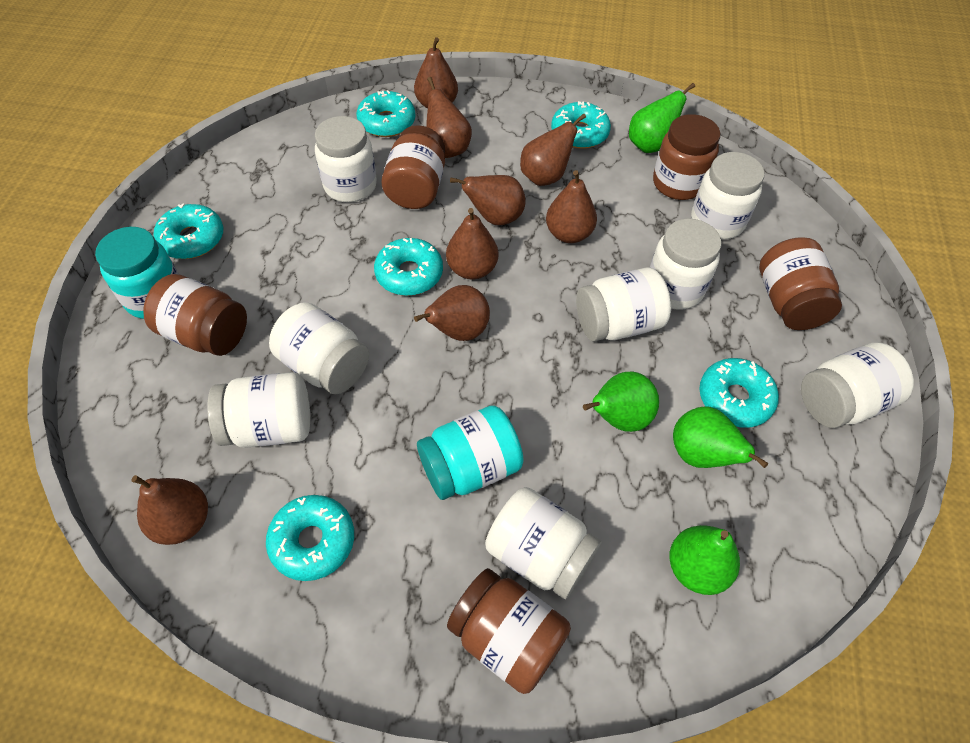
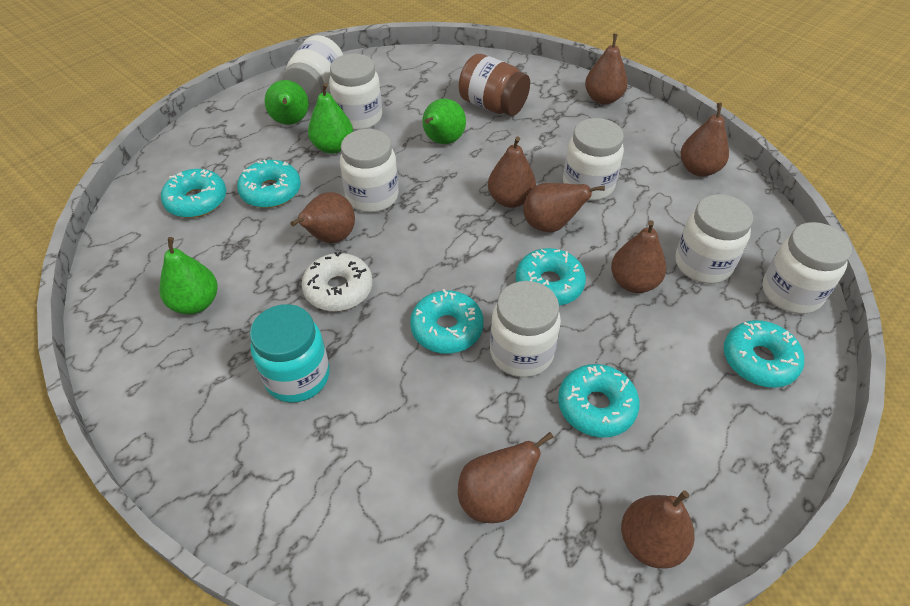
brown jar: 5 -> 1
turquoise jar: 2 -> 1
white donut: 0 -> 1
white jar: 8 -> 7

